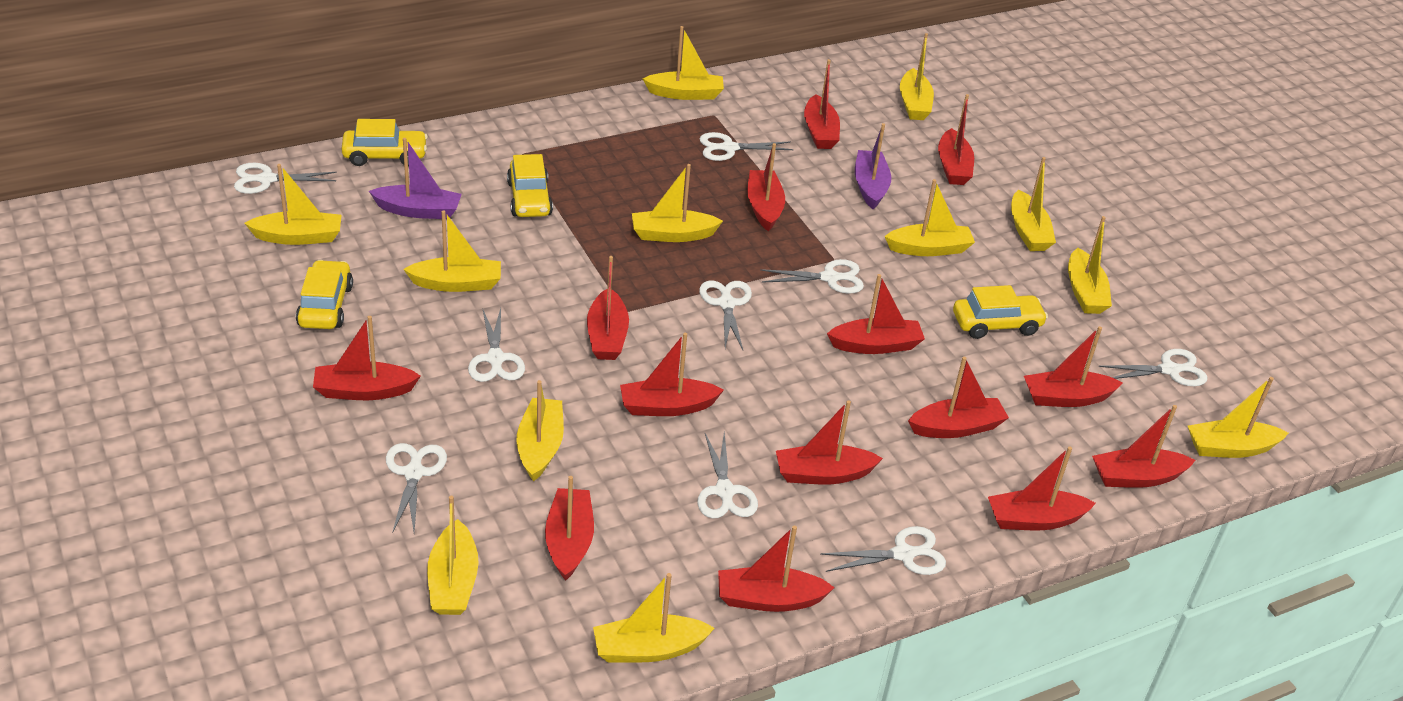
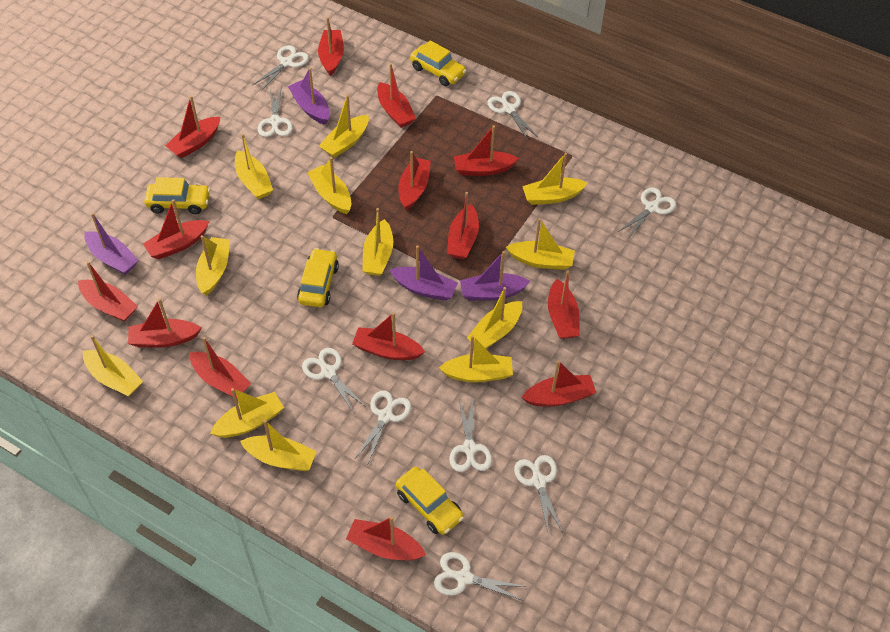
purple boat: 2 -> 4

